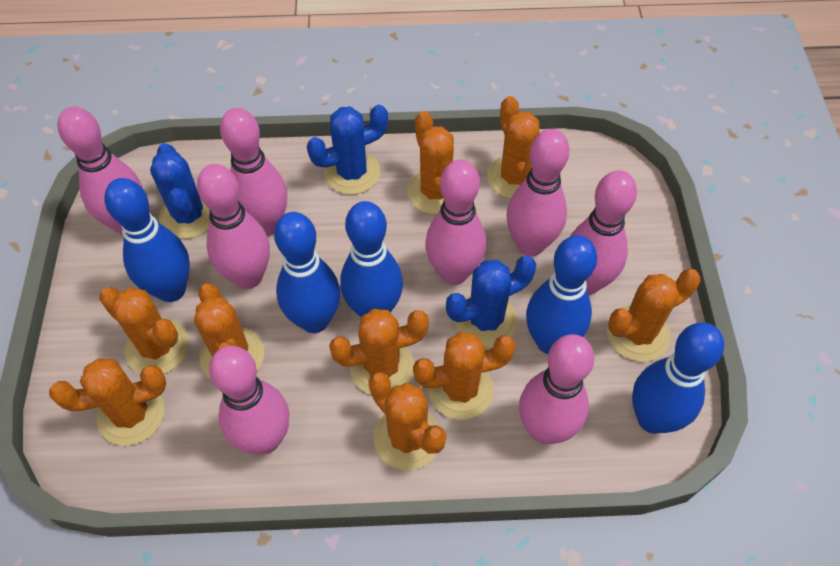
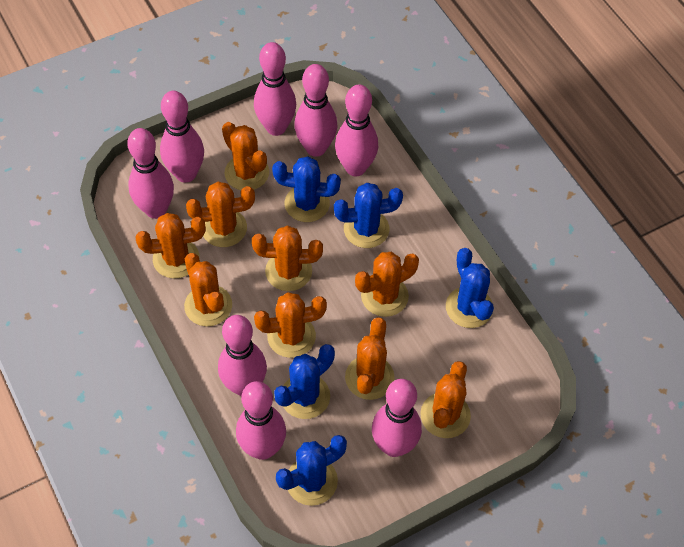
blue bowling pin: 5 -> 0
blue cactus: 3 -> 5

